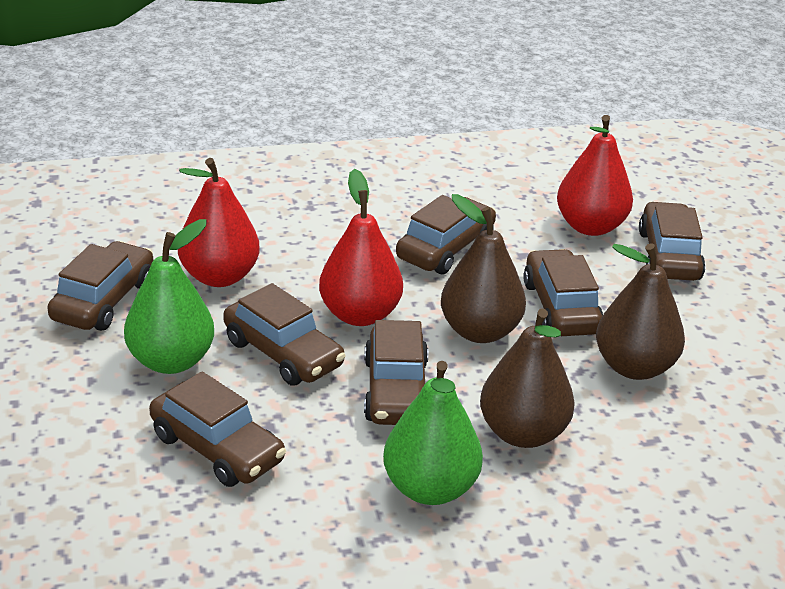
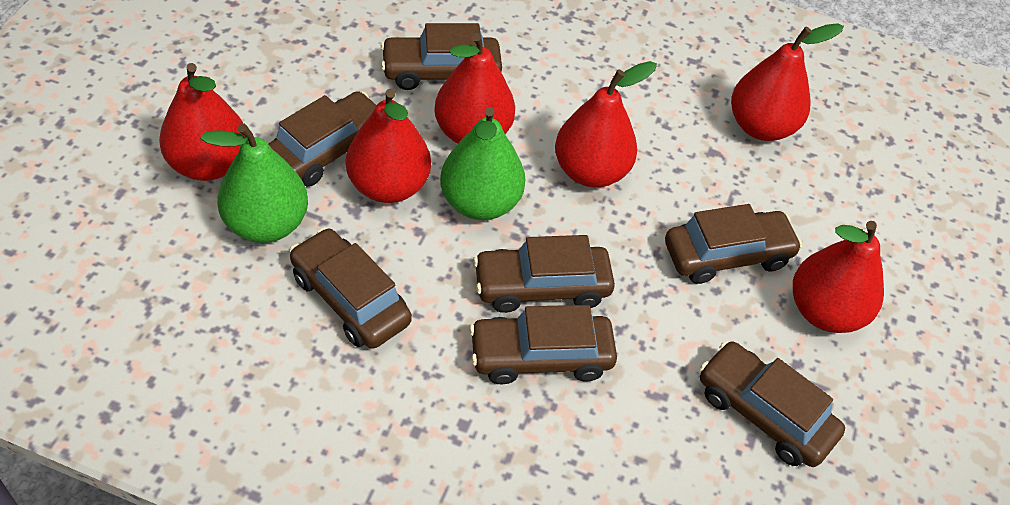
brown pear: 3 -> 0
red pear: 3 -> 6

